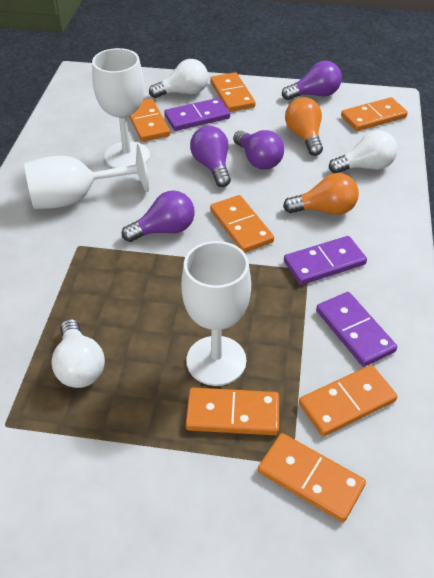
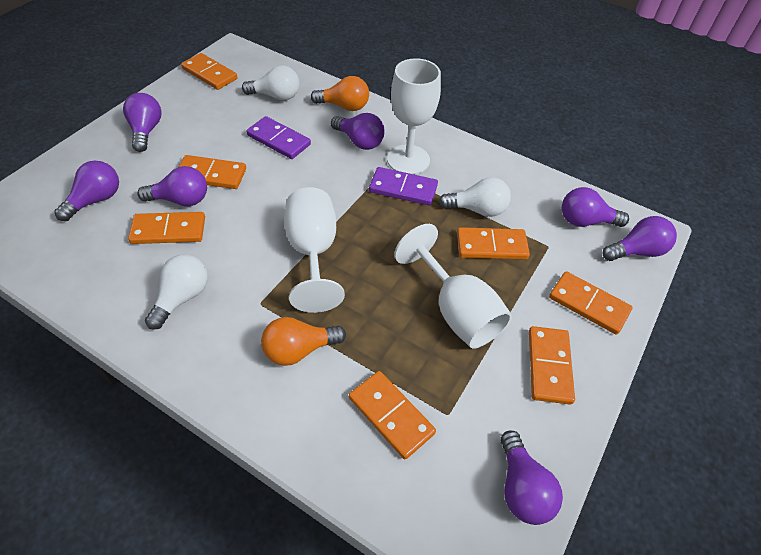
purple domino: 3 -> 2
purple light bulb: 4 -> 7

